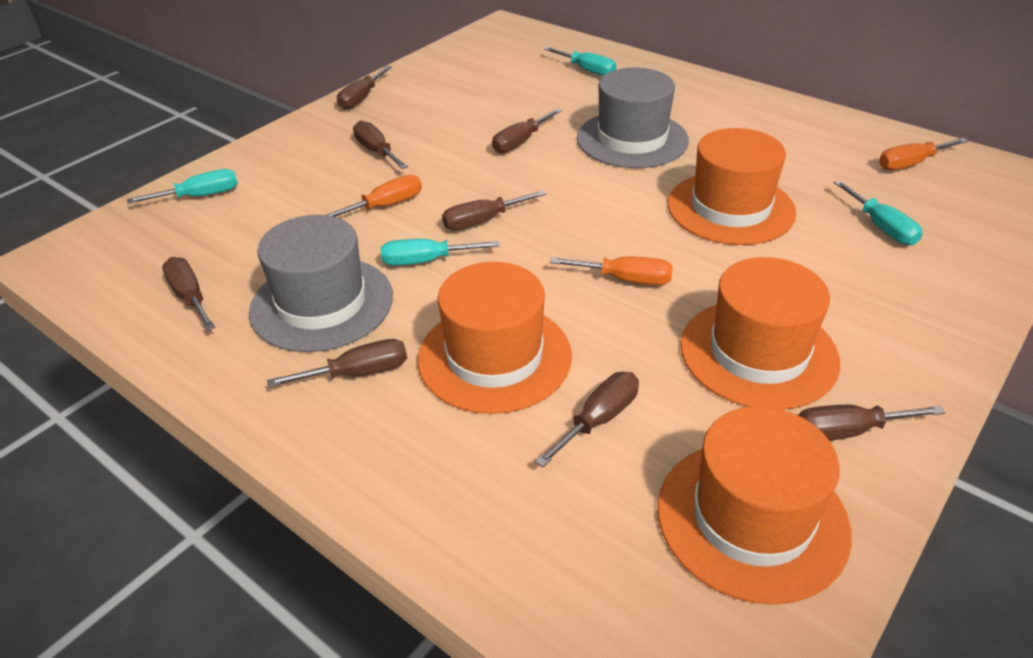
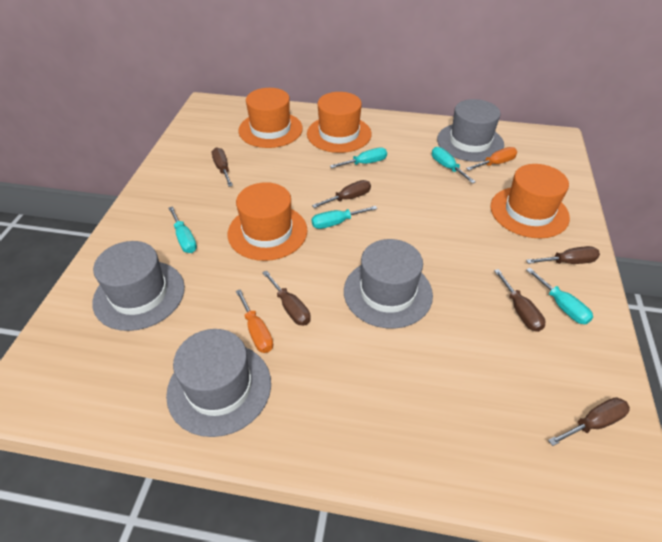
brown screwdriver: 8 -> 6
grey hat: 2 -> 4
orange screwdriver: 3 -> 2
turquoise screwdriver: 4 -> 5

